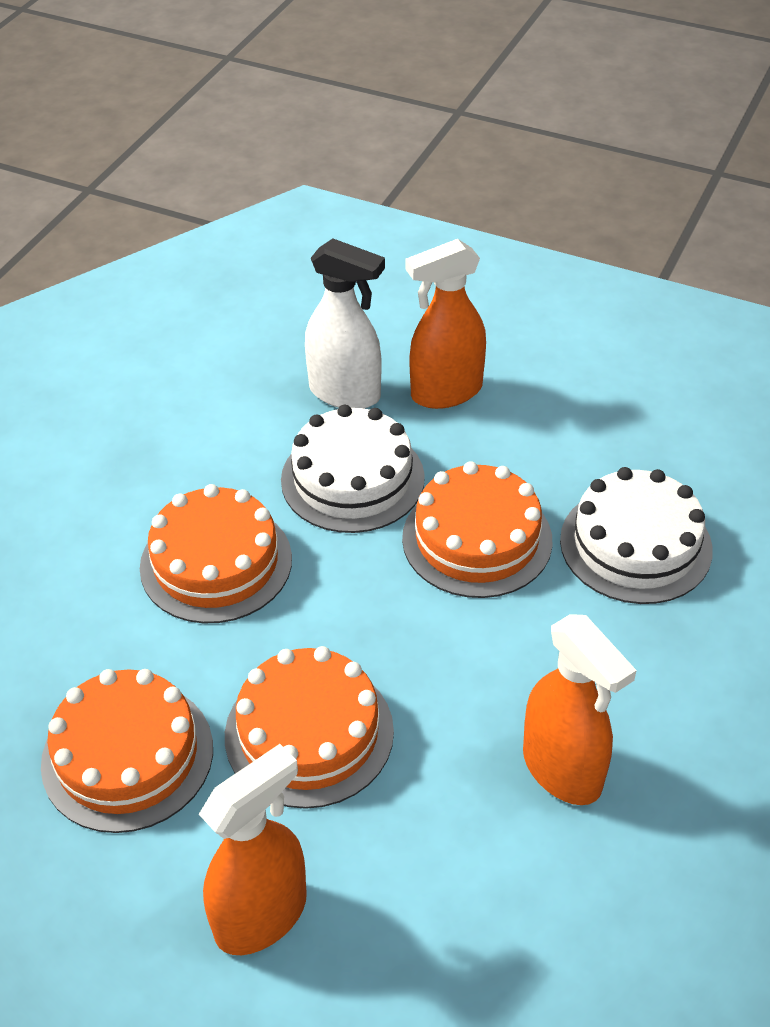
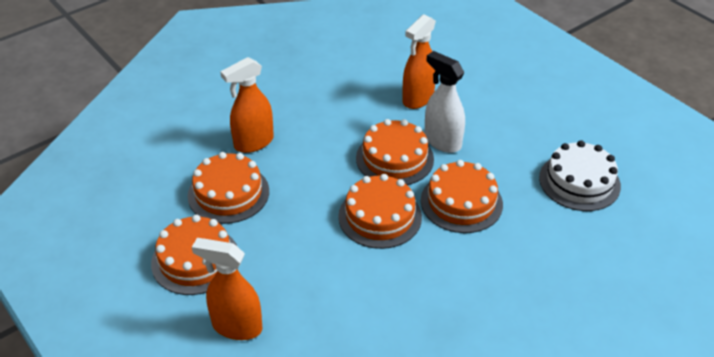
orange cake: 4 -> 5
white cake: 2 -> 1

